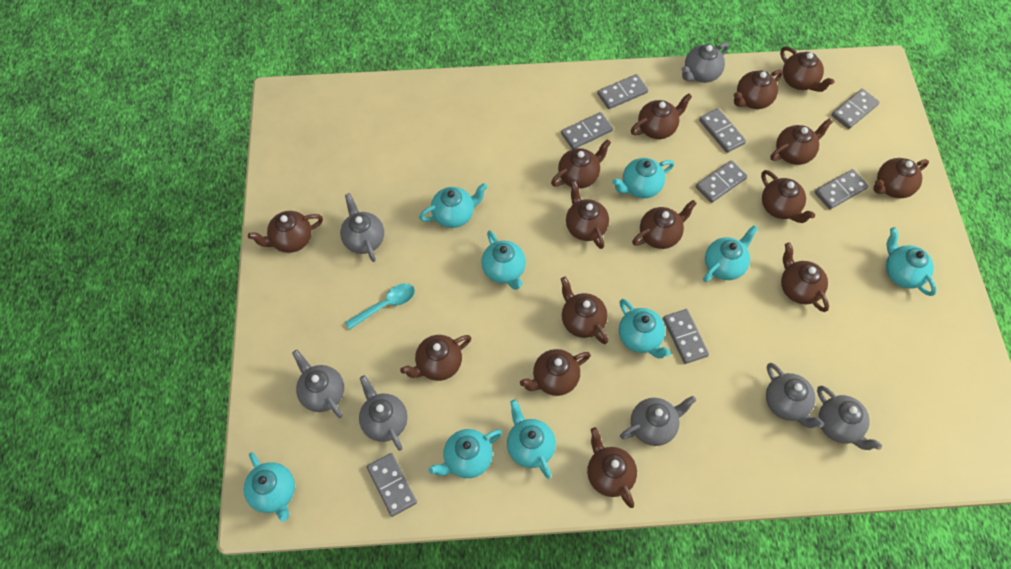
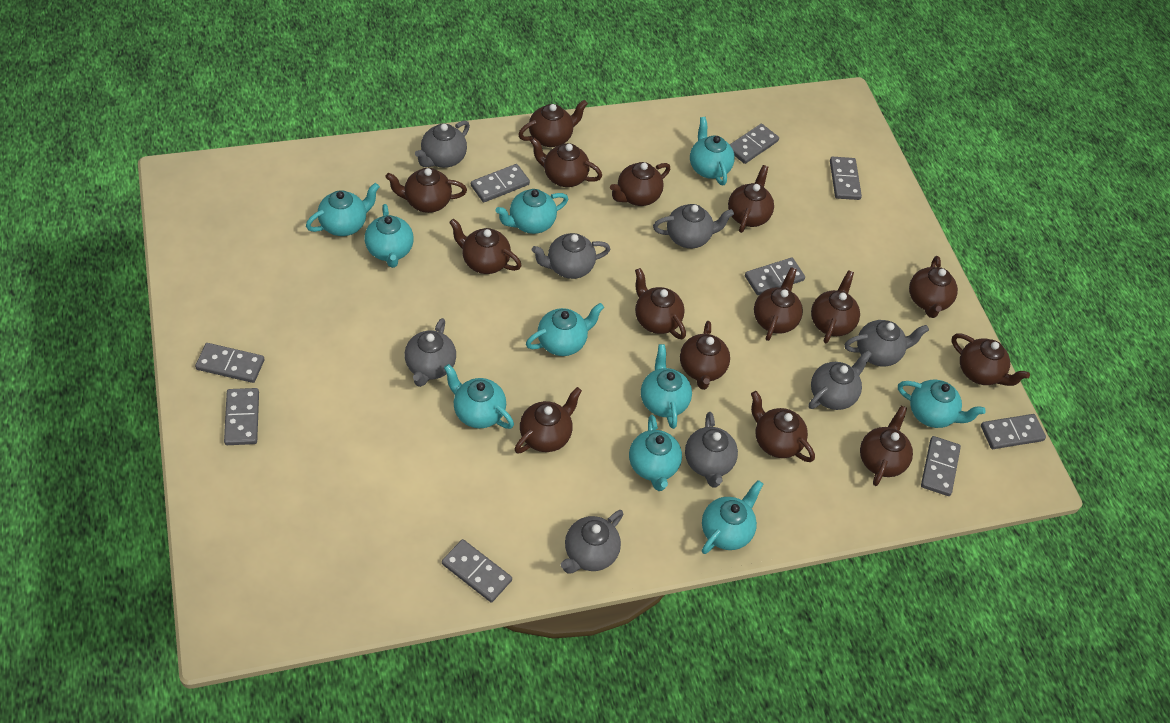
grey domino: 8 -> 9
grey teapot: 7 -> 8
turquoise spoon: 1 -> 0
turquoise teapot: 9 -> 10

